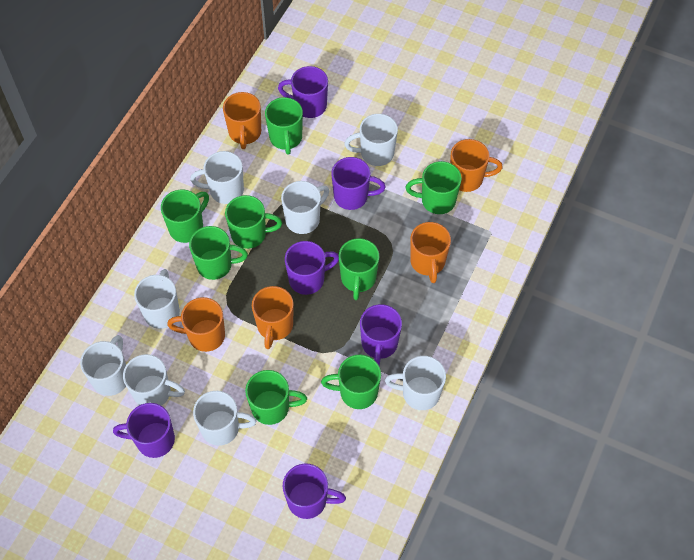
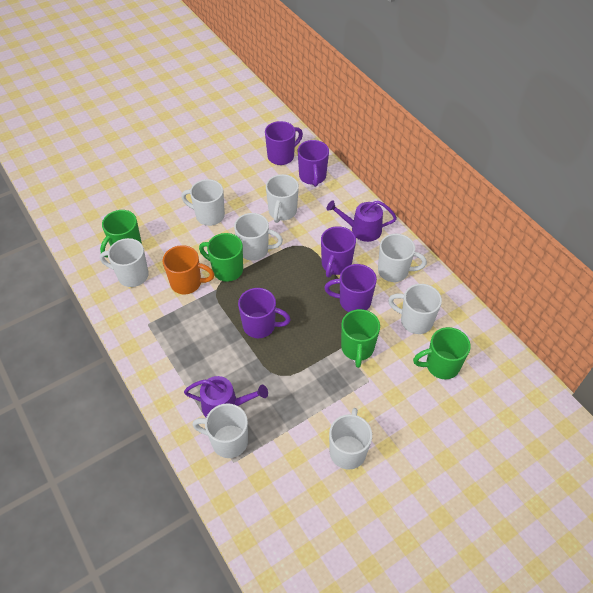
green mug: 8 -> 4
orange mug: 5 -> 1
purple mug: 6 -> 5
purple watering can: 0 -> 2

